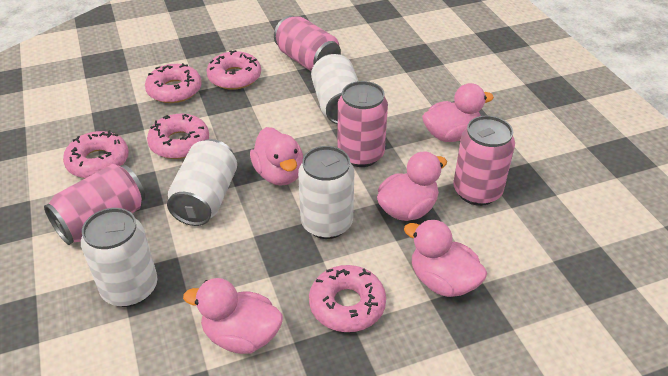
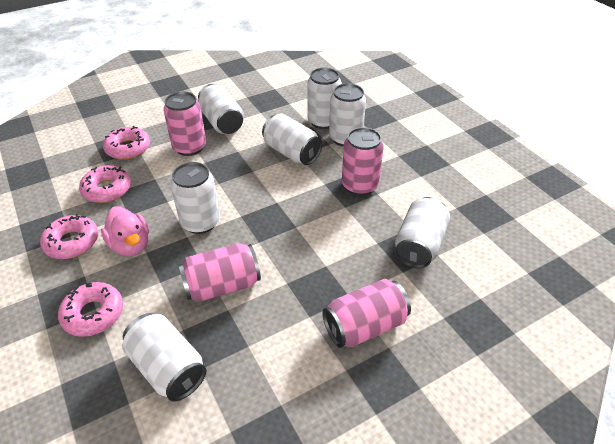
pink donut: 5 -> 4
pink duck: 5 -> 1
white can: 4 -> 7

